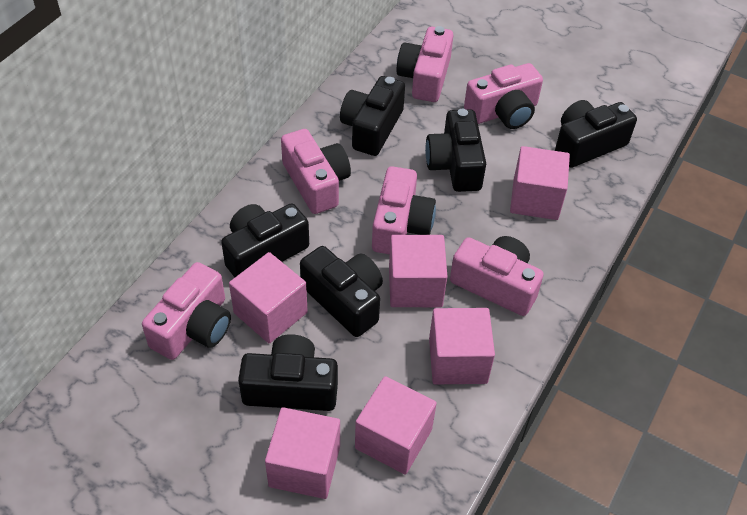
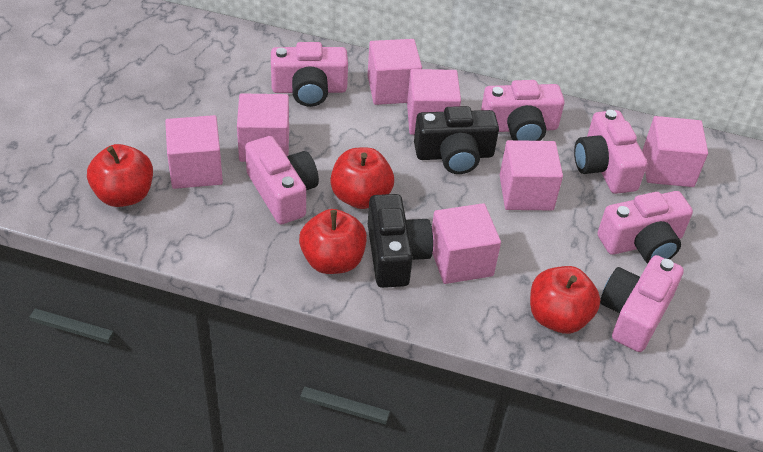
black camera: 6 -> 2
pink cube: 6 -> 7
red apple: 0 -> 4

